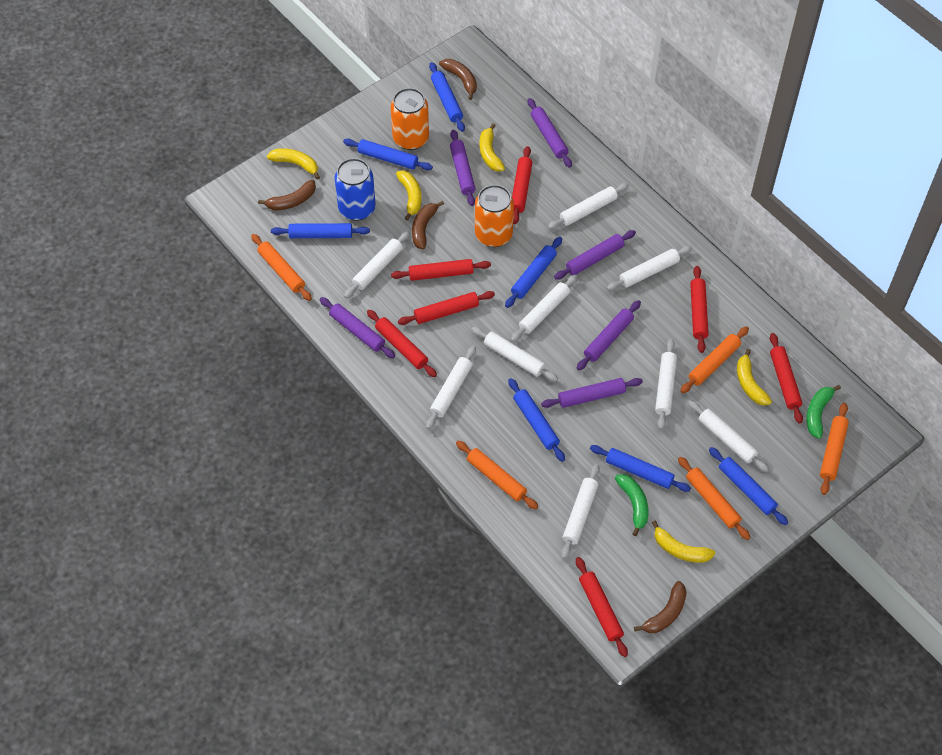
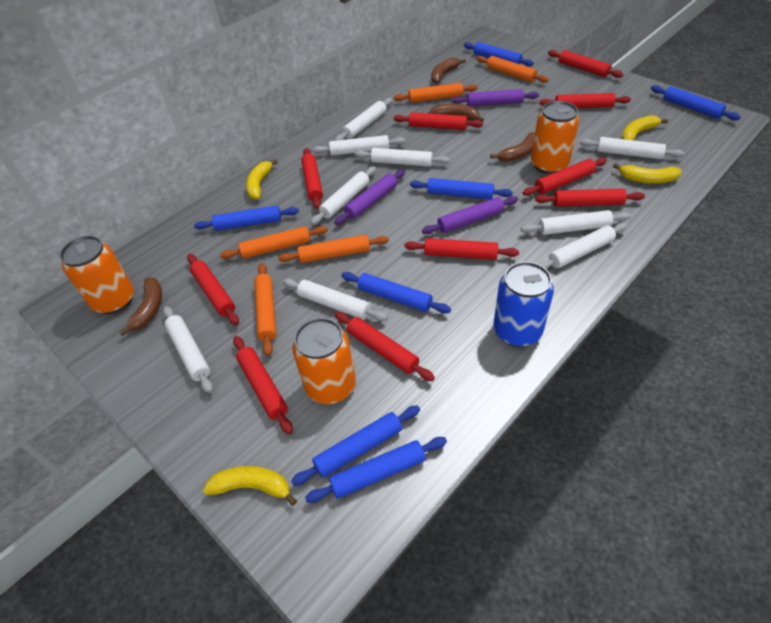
green banana: 2 -> 0
orange can: 2 -> 3
purple rolling pin: 6 -> 3
red rolling pin: 7 -> 10
yellow banana: 5 -> 4

